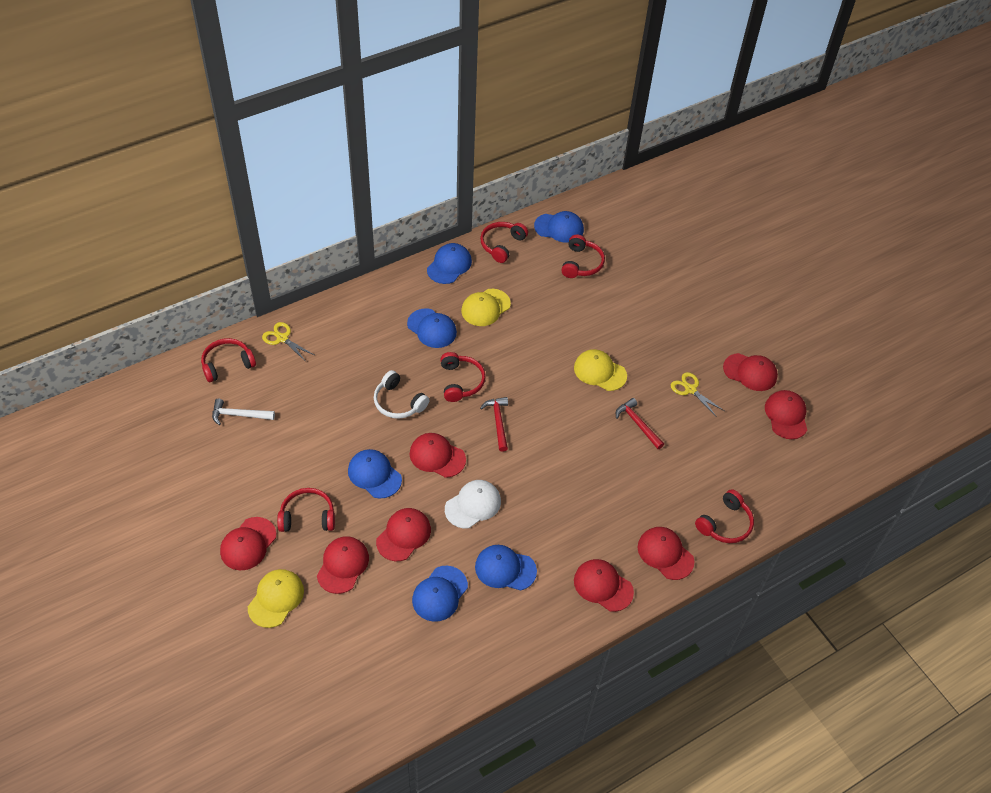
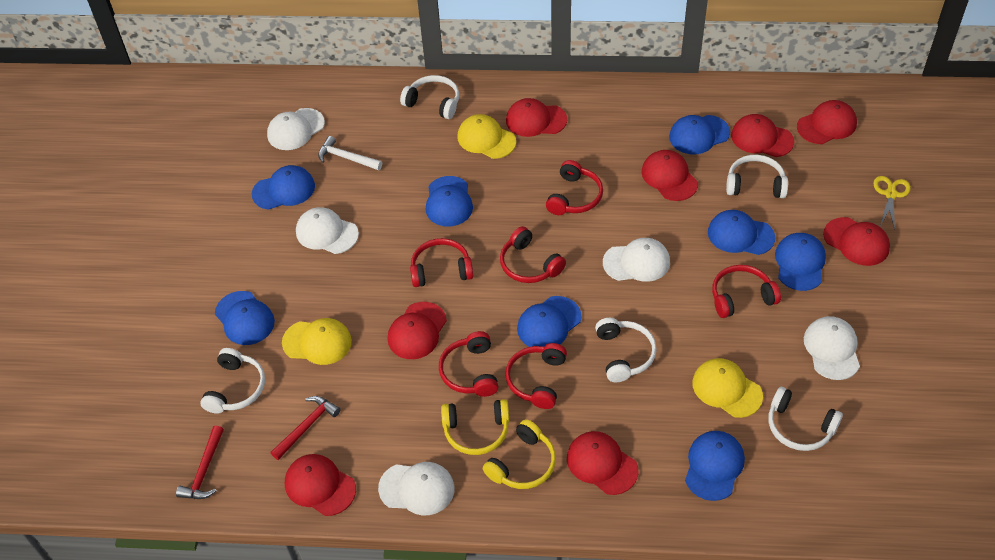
blue cap: 6 -> 8
white cap: 1 -> 5
white headphones: 1 -> 5
yellow headphones: 0 -> 2
yellow scissors: 2 -> 1

